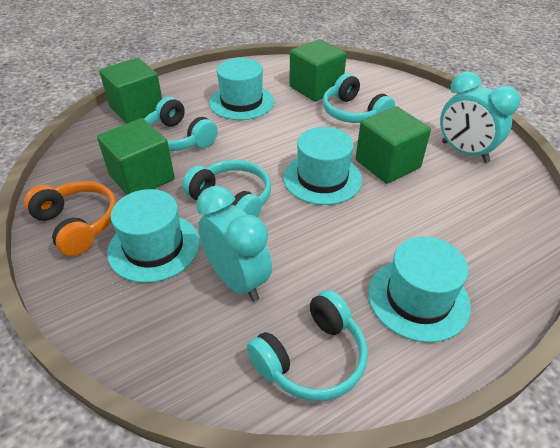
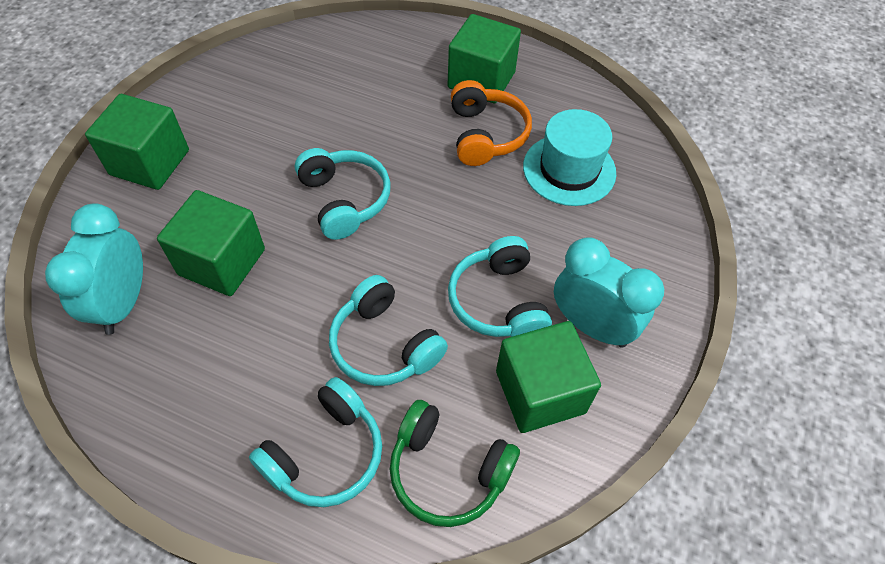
green headphones: 0 -> 1
turquoise hat: 4 -> 1

